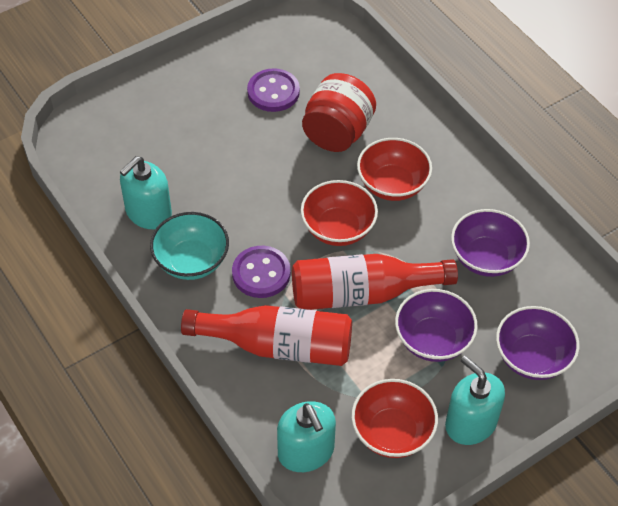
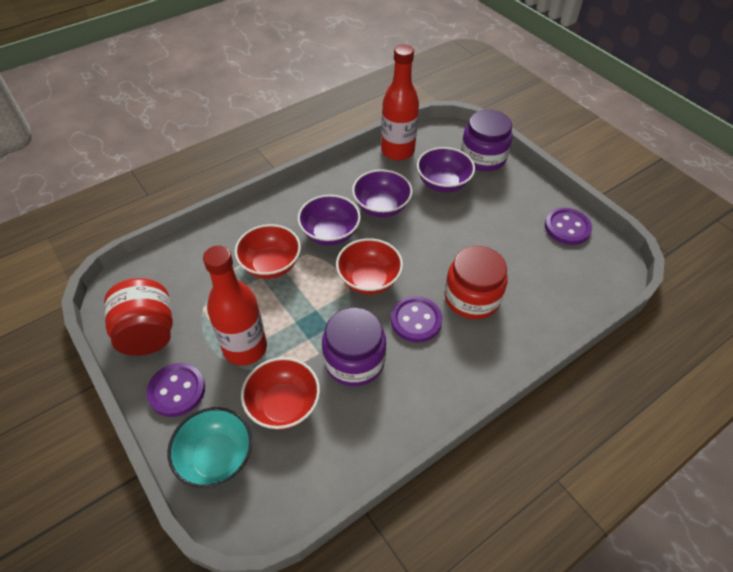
purple button: 2 -> 3
purple jar: 0 -> 2
red jar: 1 -> 2
turquoise soap dispenser: 3 -> 0

